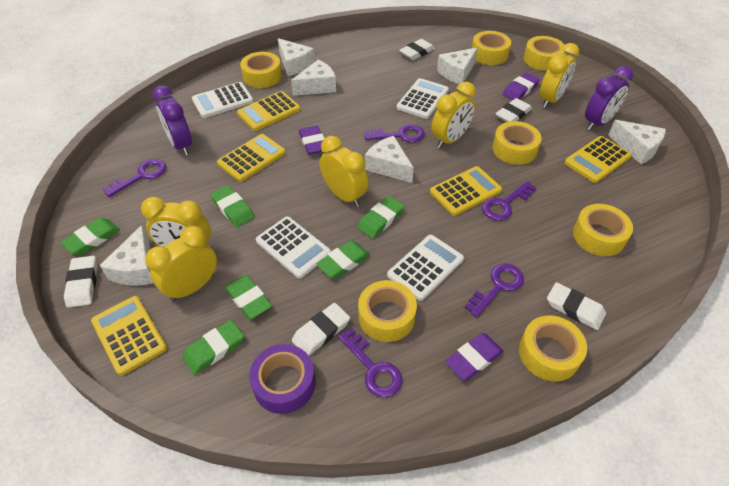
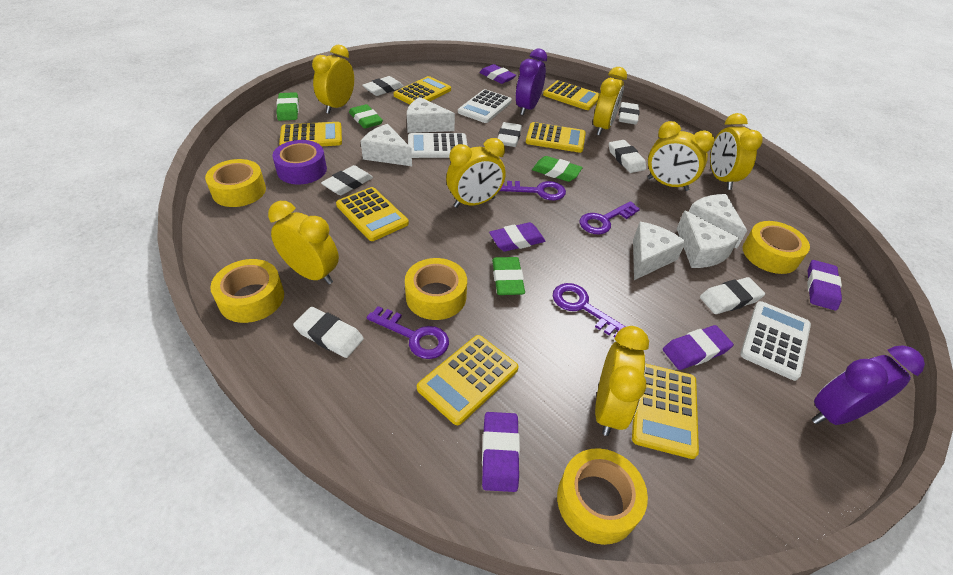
green eraser: 6 -> 4
purple eraser: 3 -> 5
purple key: 5 -> 4
white calculator: 4 -> 3
white cheese: 6 -> 5
white eraser: 5 -> 7
yellow calculator: 5 -> 7
yellow clock: 5 -> 7
yellow tape: 7 -> 5

